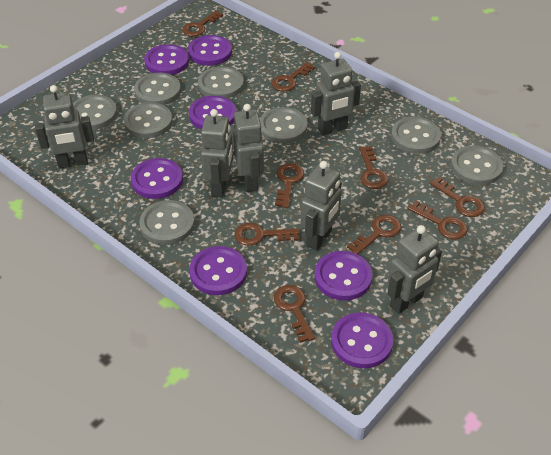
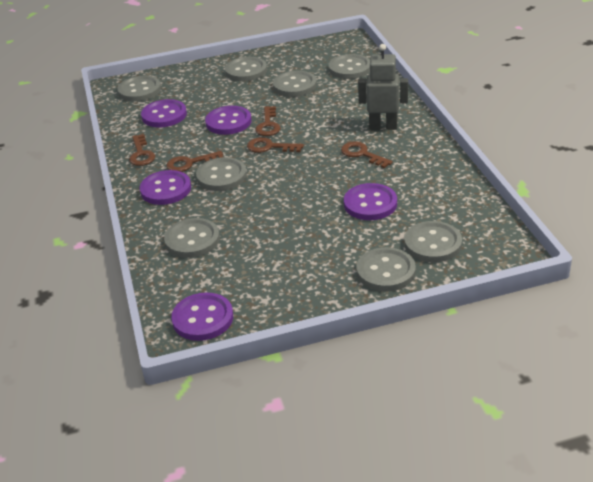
brown key: 9 -> 5
grey robot: 6 -> 1
purple button: 7 -> 5

